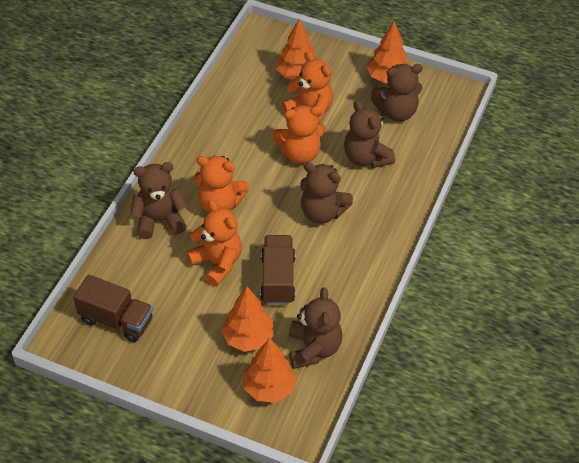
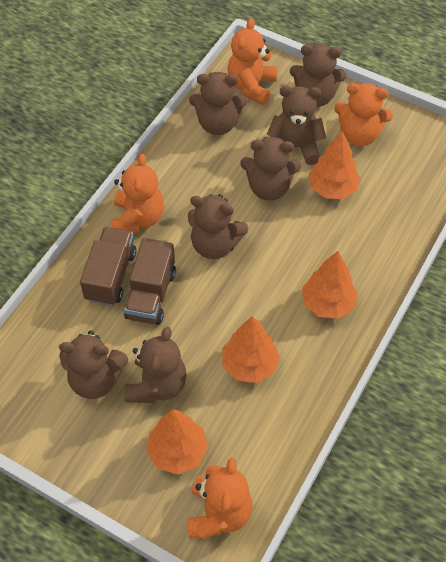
brown teddy bear: 5 -> 7

